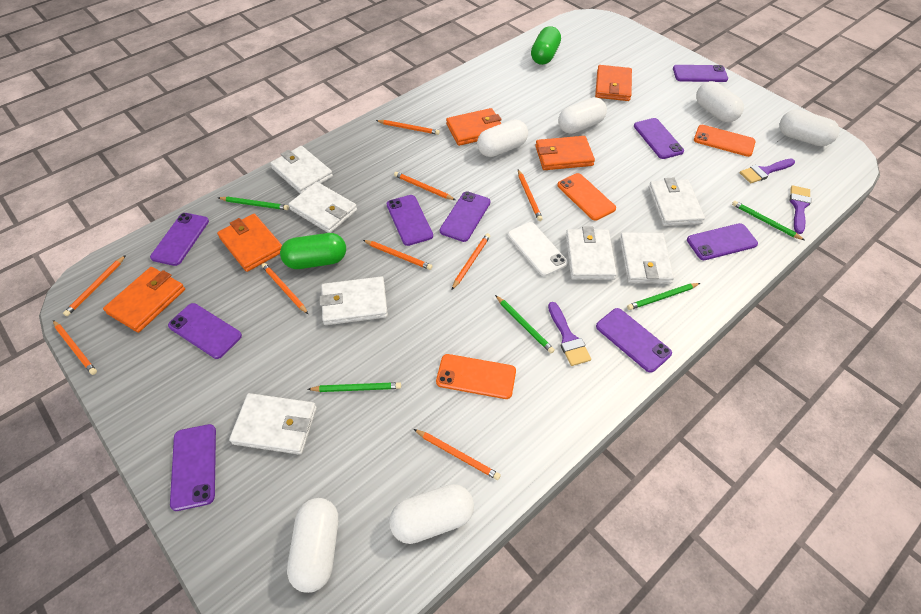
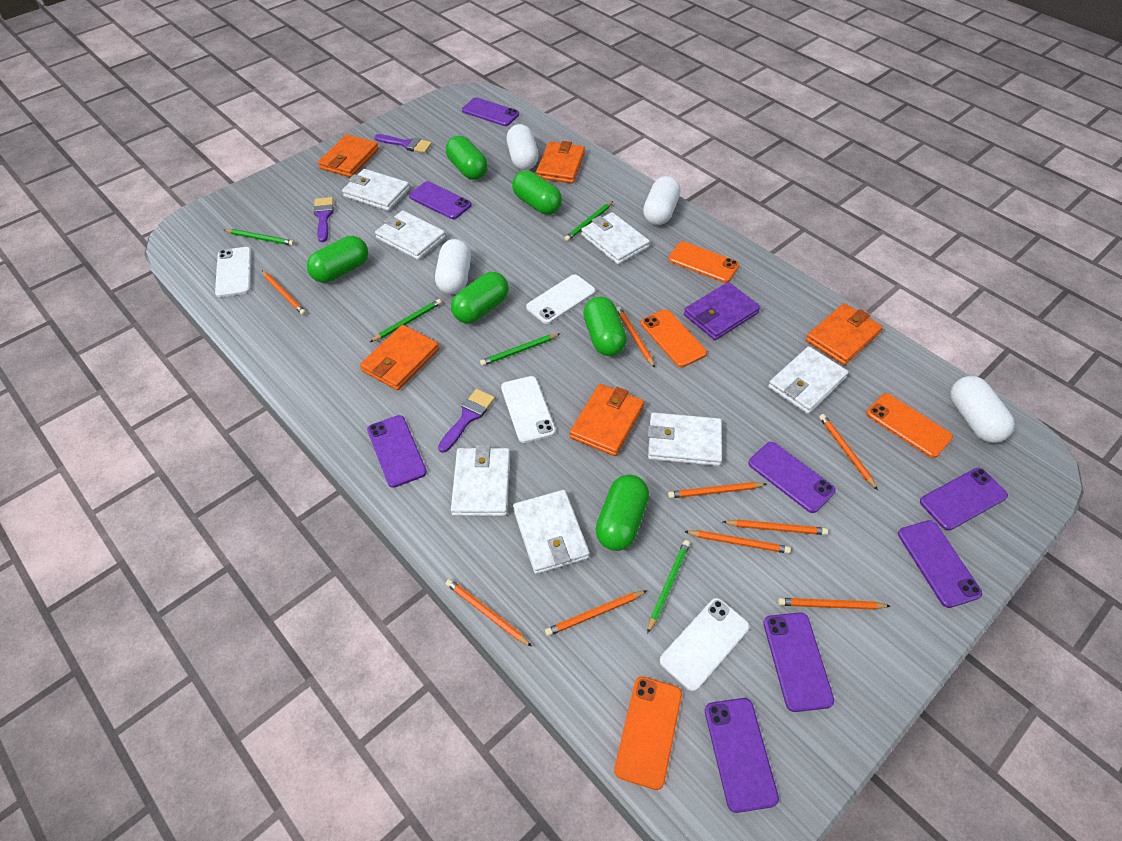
green capsule: 2 -> 6
orange phone: 3 -> 4
purple phone: 9 -> 8
purple wallet: 0 -> 1
white capsule: 6 -> 4
white phone: 1 -> 4

